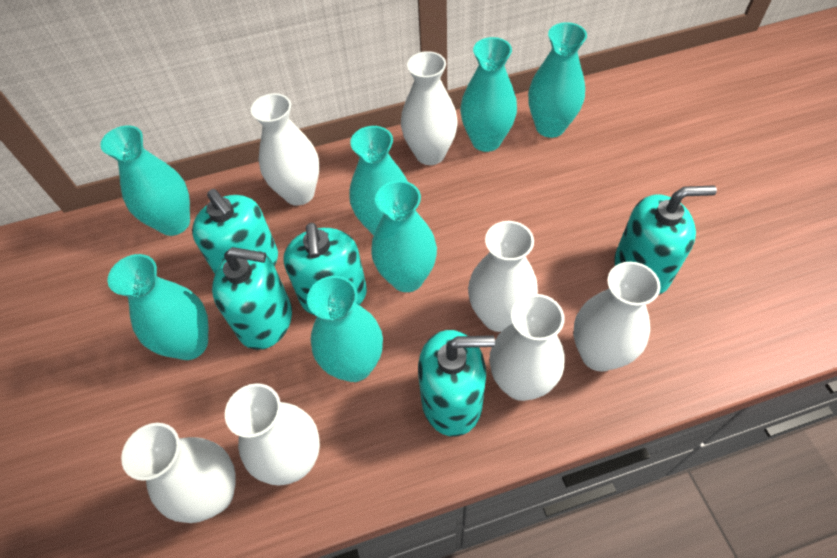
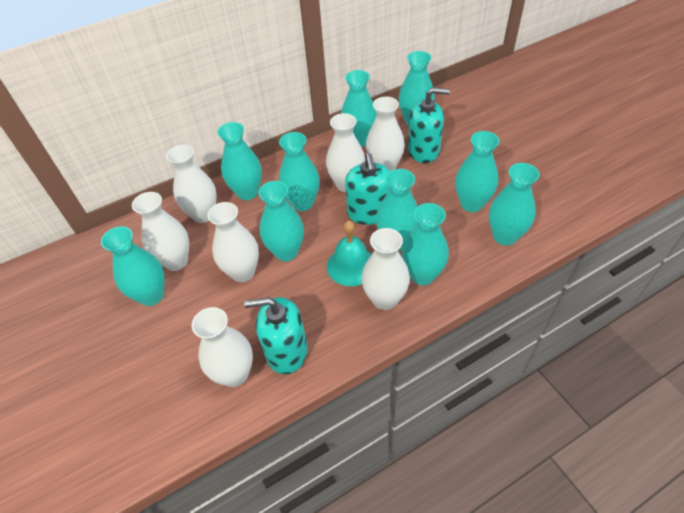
turquoise bell: 0 -> 1
turquoise soap dispenser: 5 -> 3
turquoise vase: 7 -> 10

